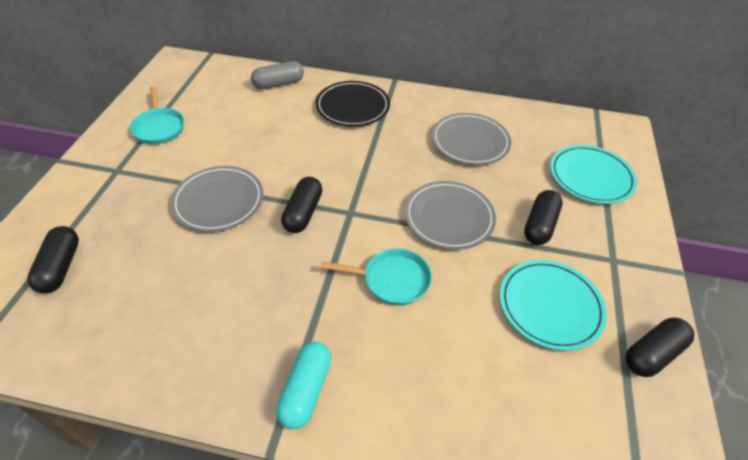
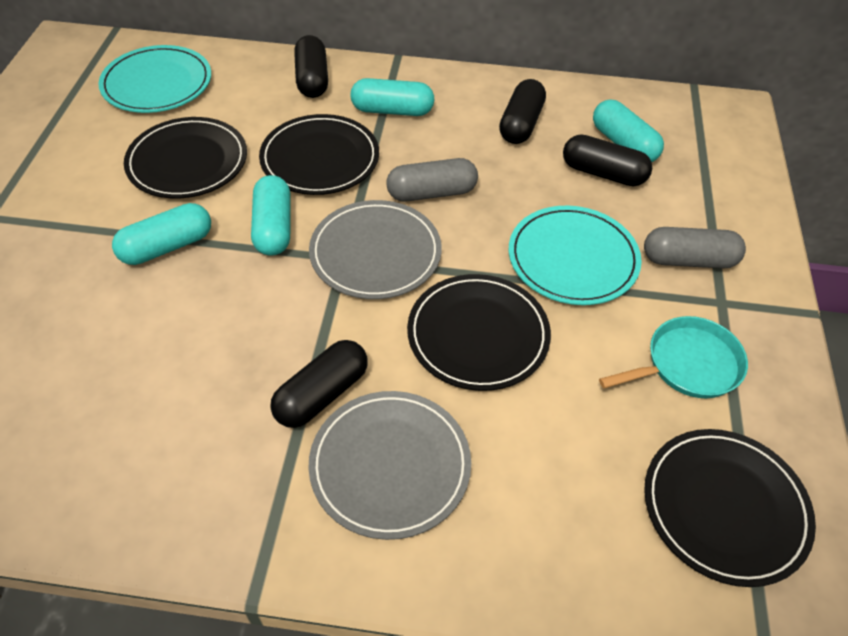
black plate: 1 -> 4
grey capsule: 1 -> 2
grey plate: 3 -> 2
turquoise capsule: 1 -> 4
turquoise pan: 2 -> 1

